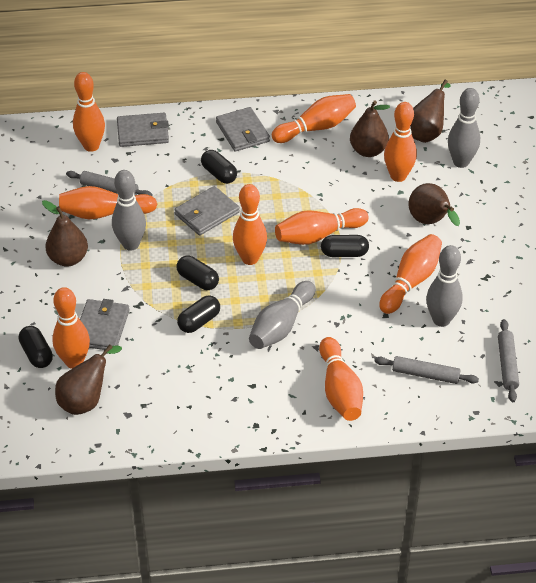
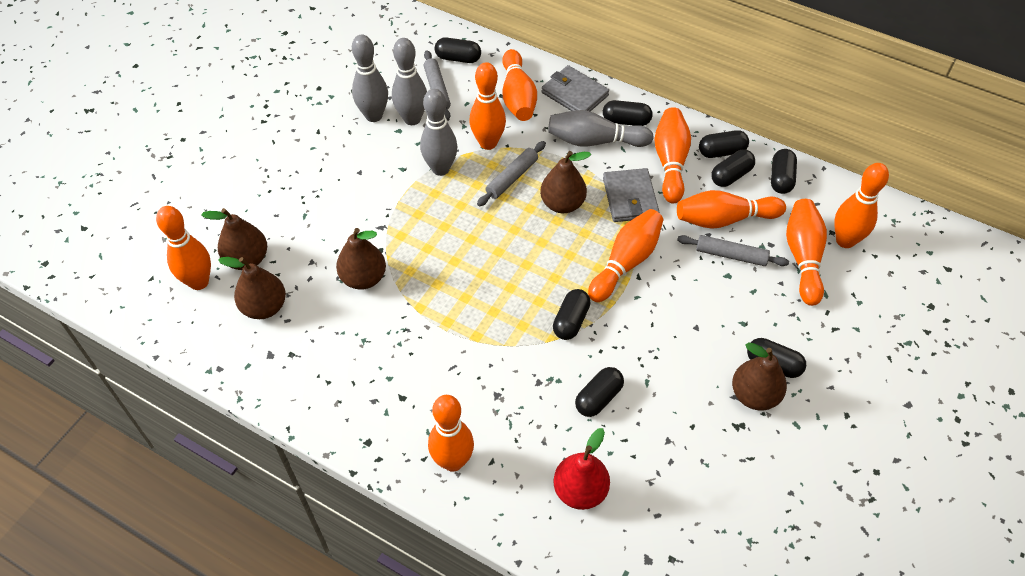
black capsule: 5 -> 8
grey wallet: 4 -> 2
red pear: 0 -> 1

